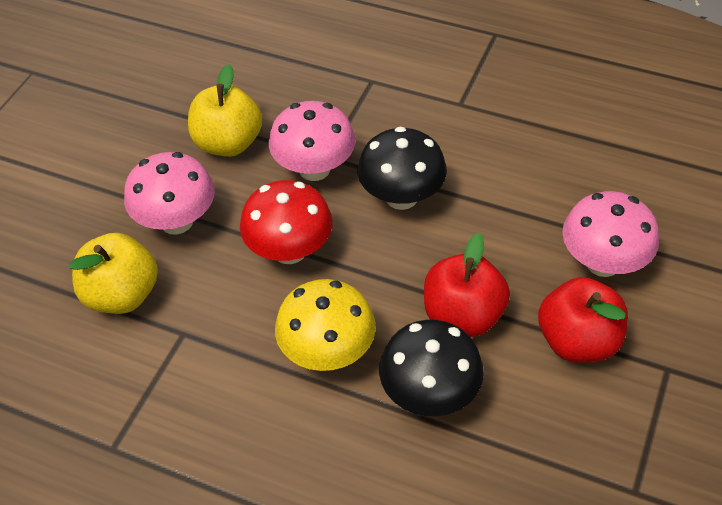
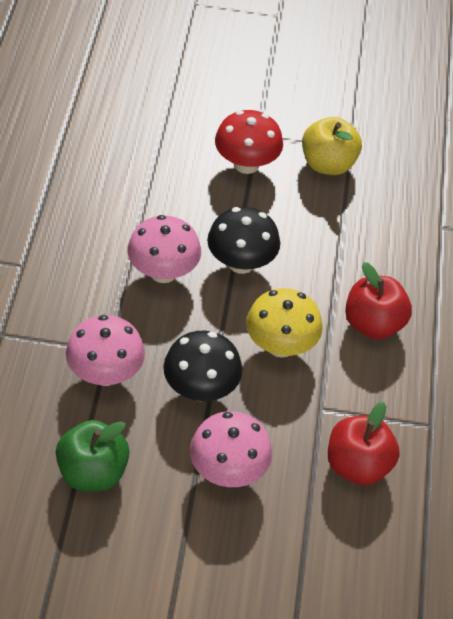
green apple: 0 -> 1
yellow apple: 2 -> 1

